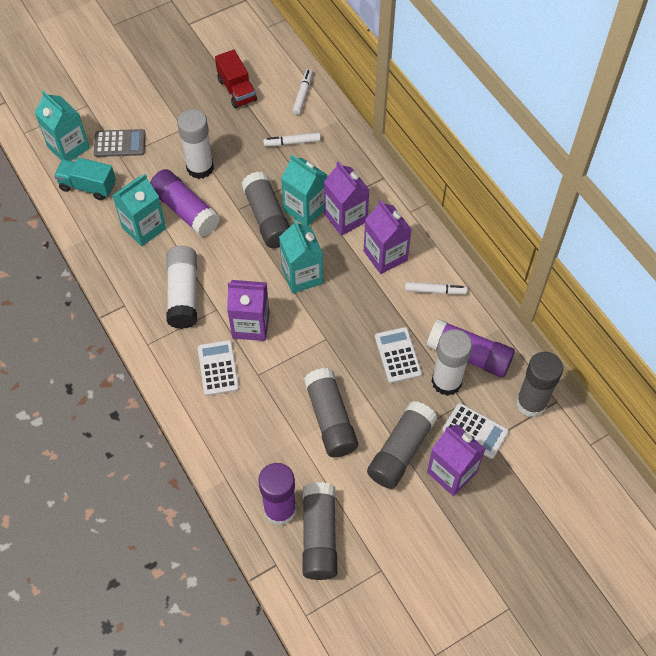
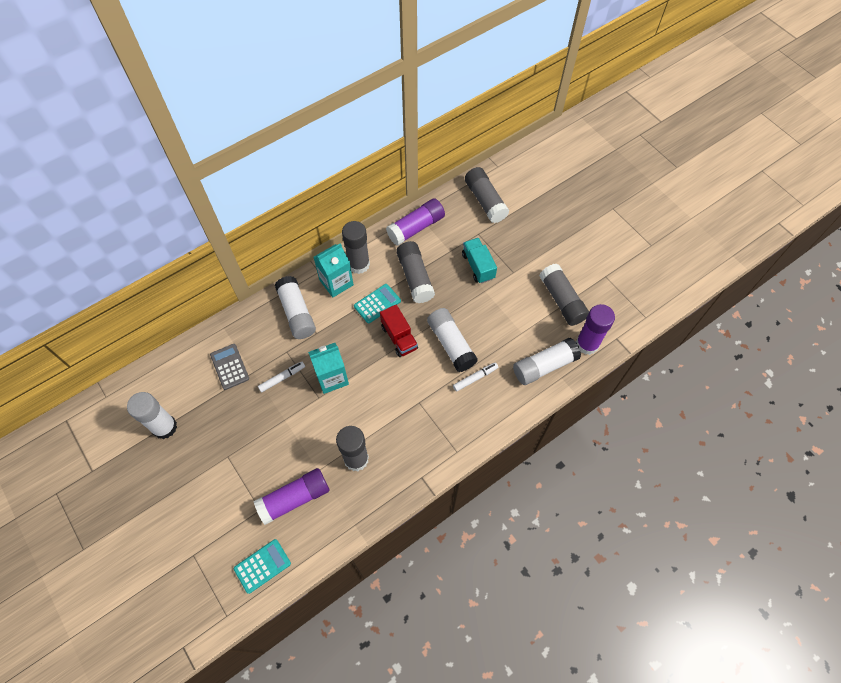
purple carton: 4 -> 0
turquoise calculator: 0 -> 2
turquoise carton: 4 -> 2
white calculator: 3 -> 0
white glue stick: 3 -> 4
white marker: 3 -> 2

